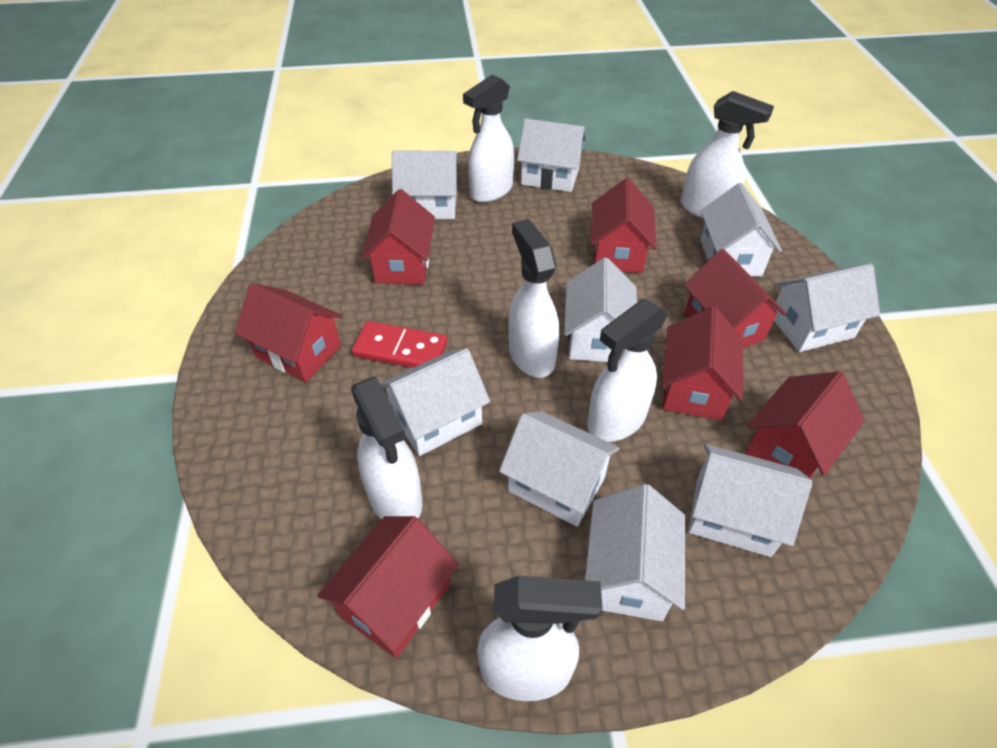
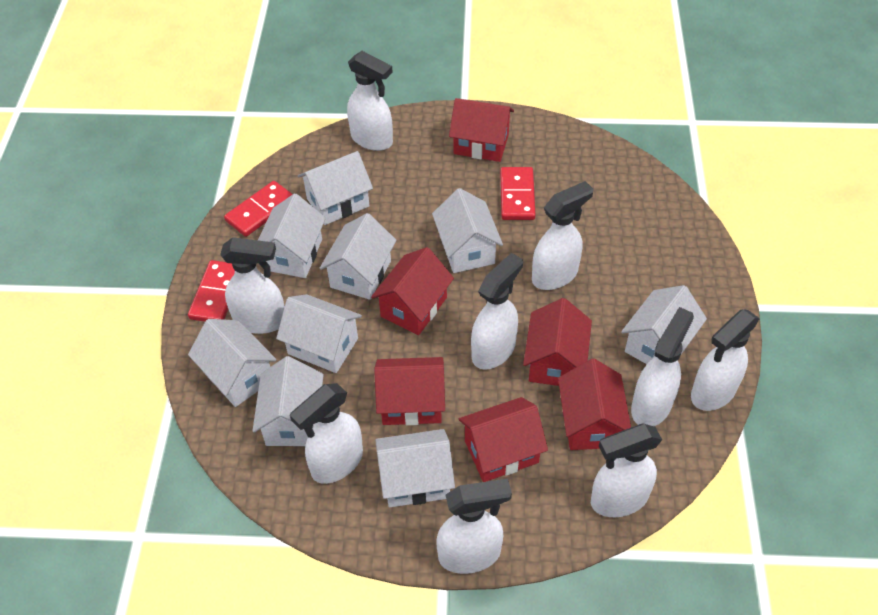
red domino: 1 -> 3
red house: 7 -> 6
white spray bottle: 6 -> 9

